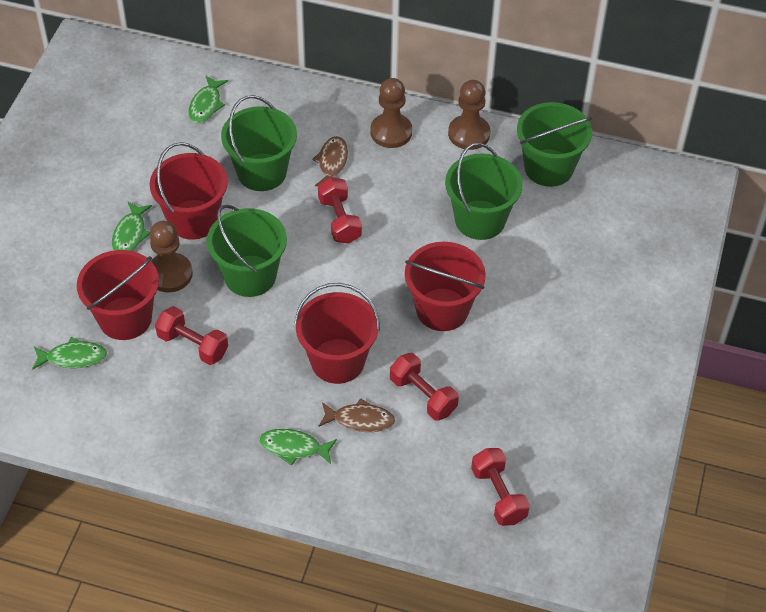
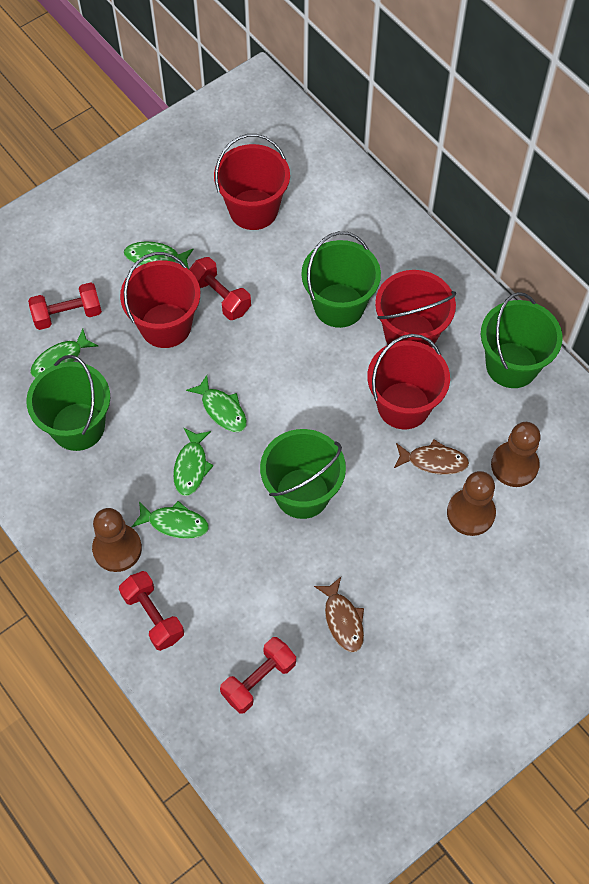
green fish: 4 -> 5

